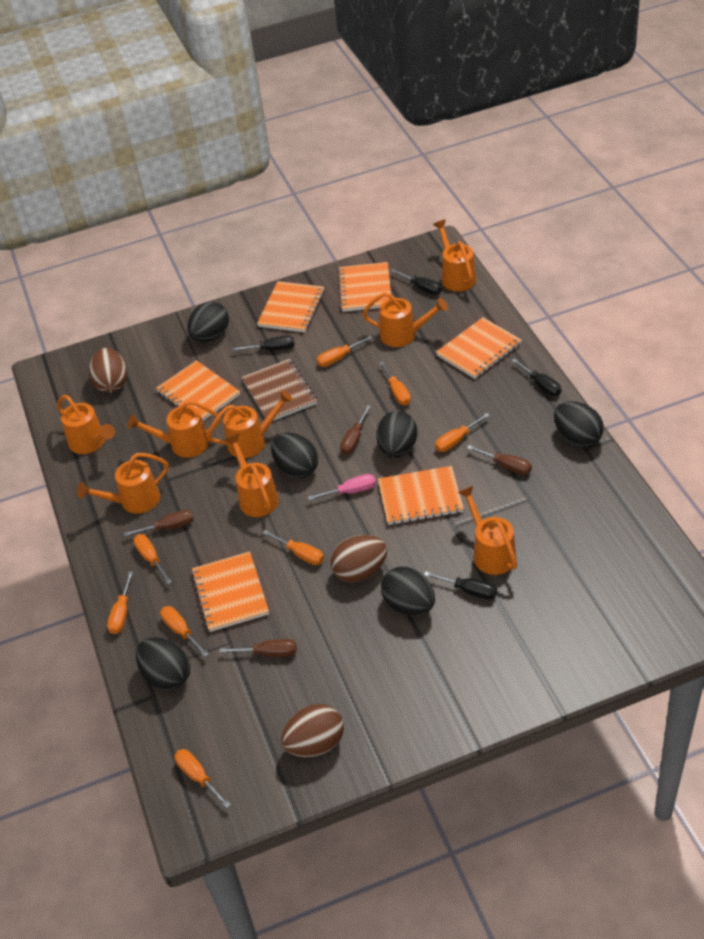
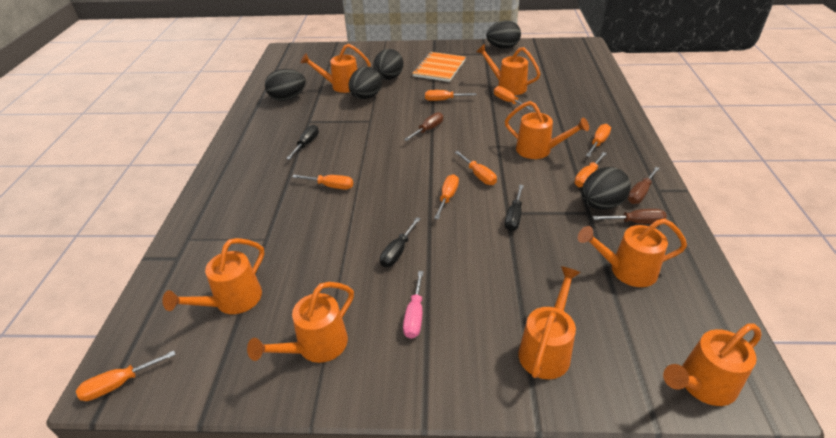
black egg: 6 -> 5
black screwdriver: 4 -> 3
brown egg: 3 -> 0
brown notebook: 1 -> 0
brown screwdriver: 4 -> 3
orange notebook: 6 -> 1

